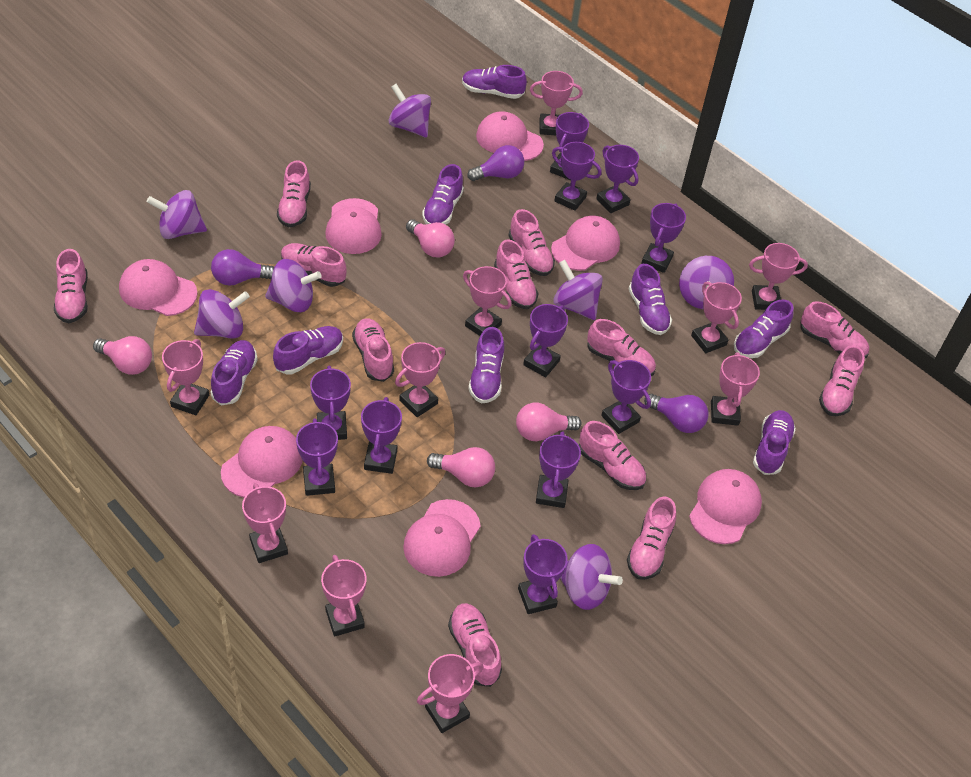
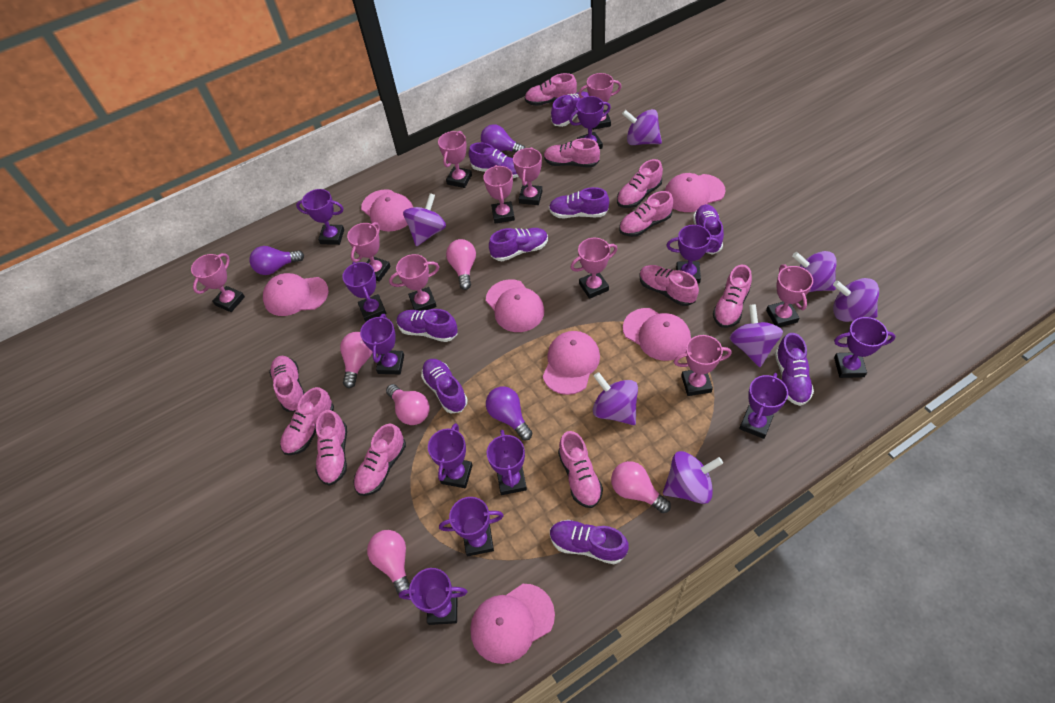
pink light bulb: 4 -> 5
pink shoe: 12 -> 11
purple shoe: 8 -> 9

